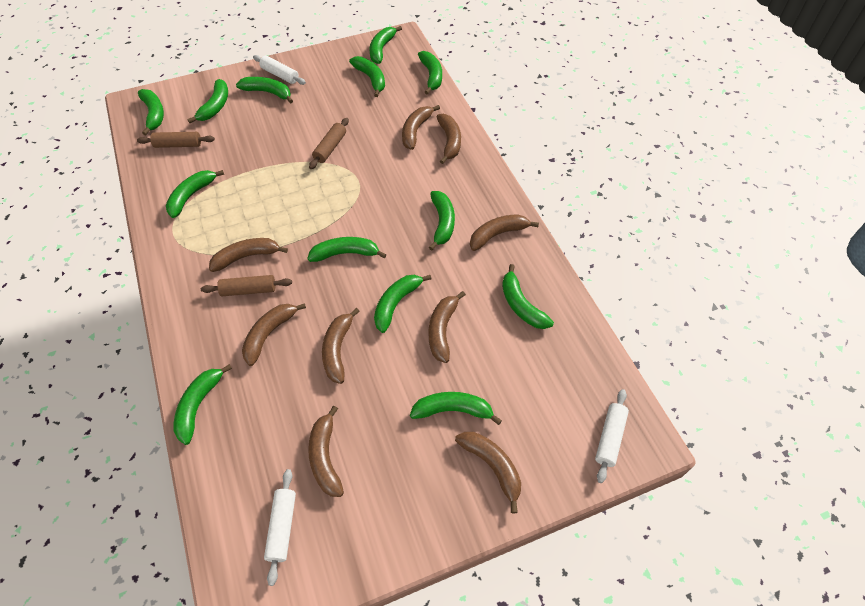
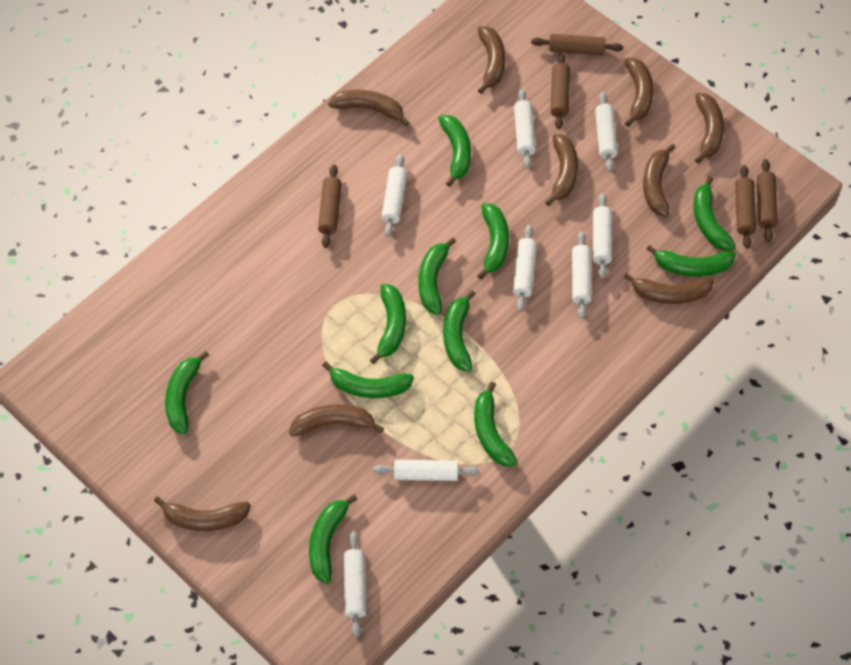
brown rolling pin: 3 -> 5
green banana: 13 -> 11
white rolling pin: 3 -> 8

